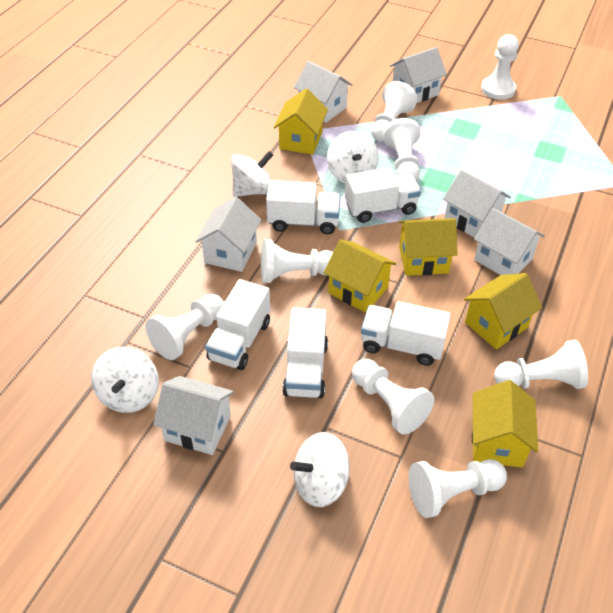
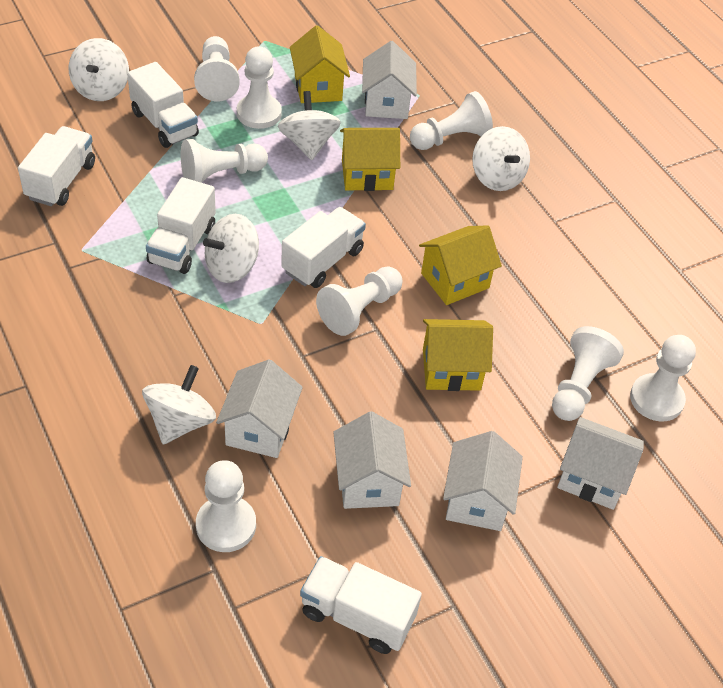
white house: 6 -> 5
white spinning top: 4 -> 5
yellow house: 5 -> 4

